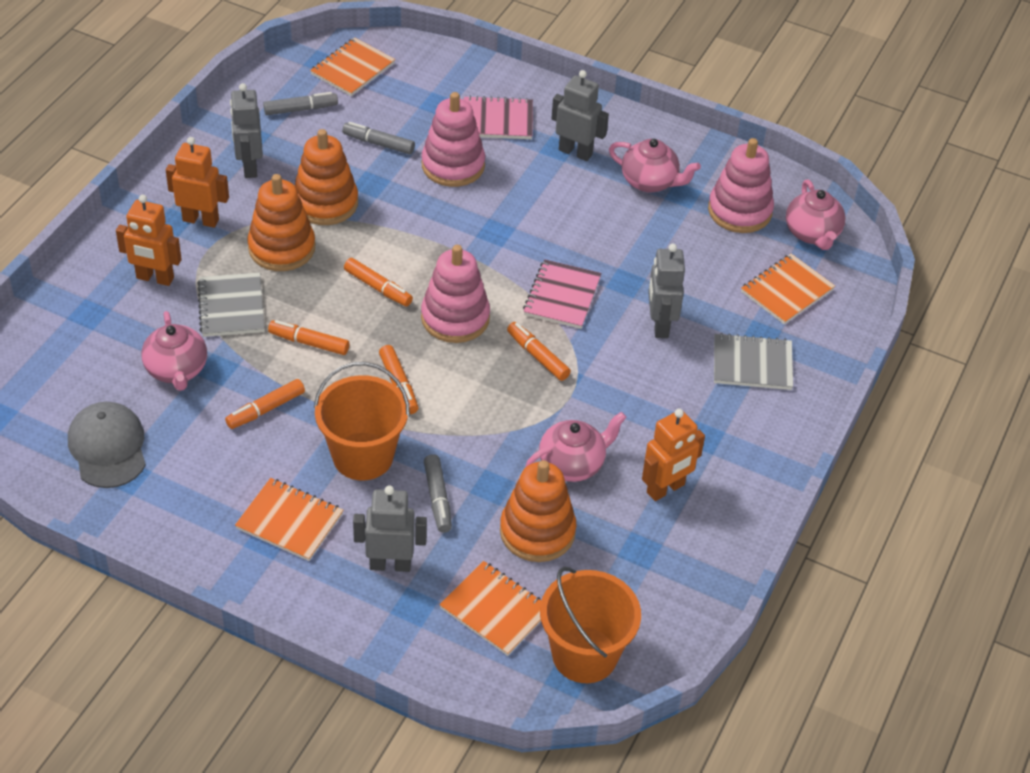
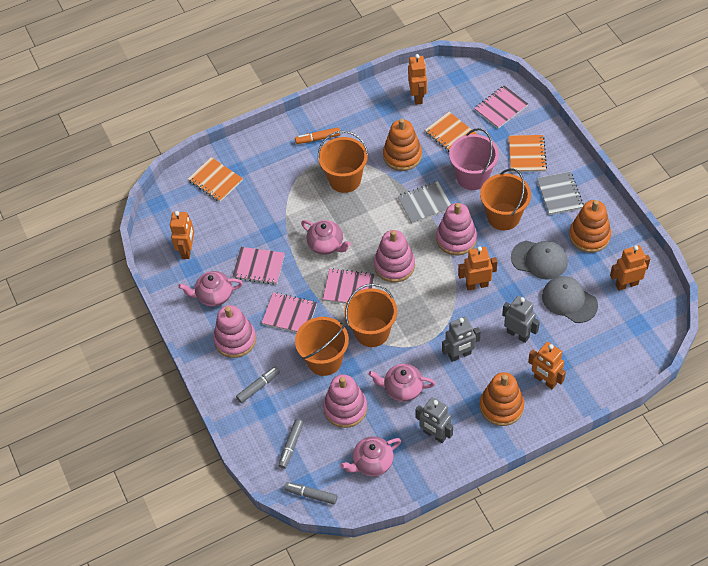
grey cap: 1 -> 2
grey robot: 4 -> 3
orange bucket: 2 -> 4
orange marker: 5 -> 1
orange notebook: 4 -> 3
orange robot: 3 -> 5
pink bucket: 0 -> 1
pink notebook: 2 -> 4
pink stacking toy: 3 -> 4

